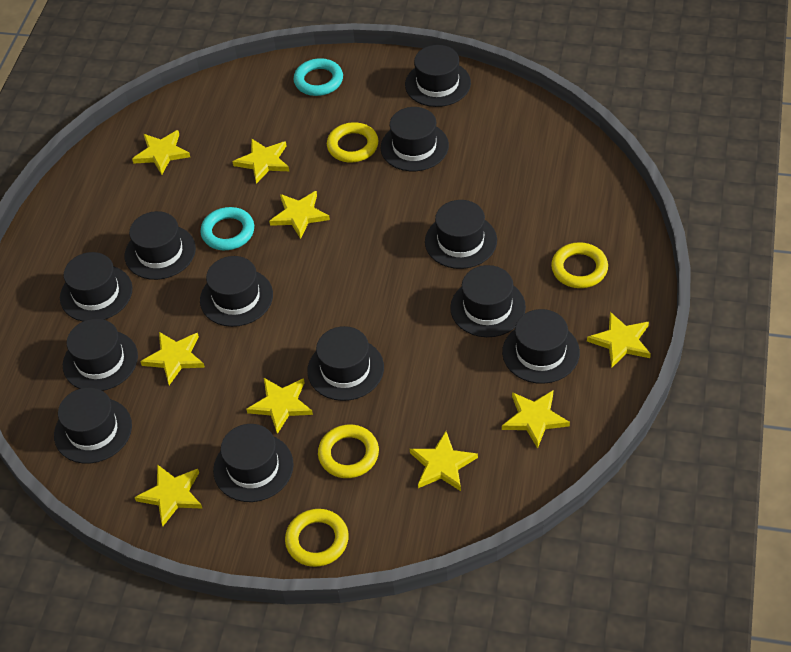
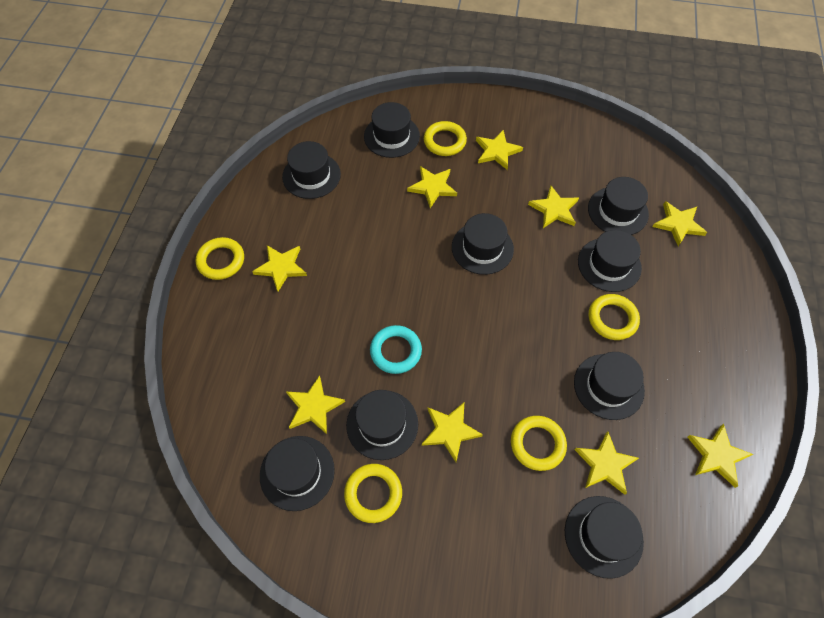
black hat: 12 -> 9
turquoise ring: 2 -> 1
yellow ring: 4 -> 5

